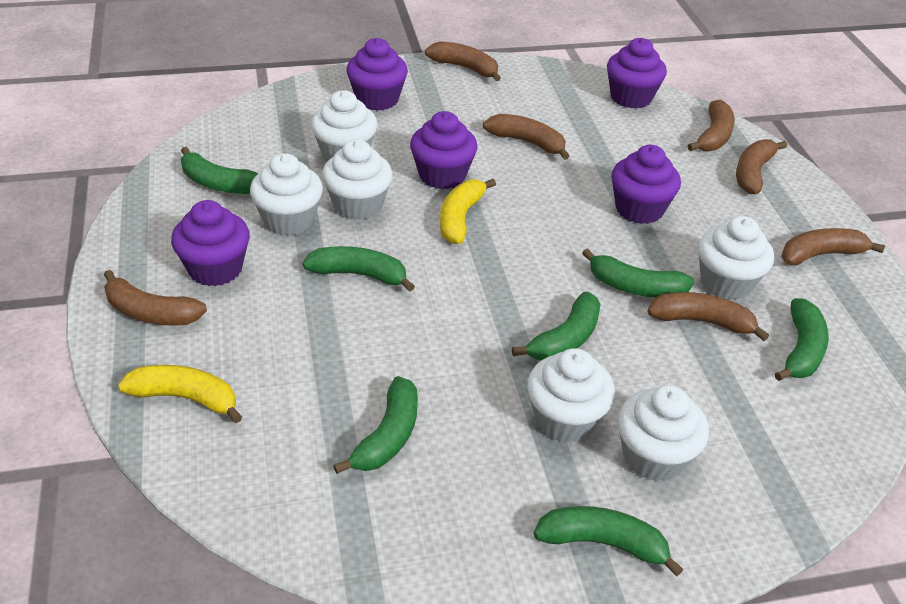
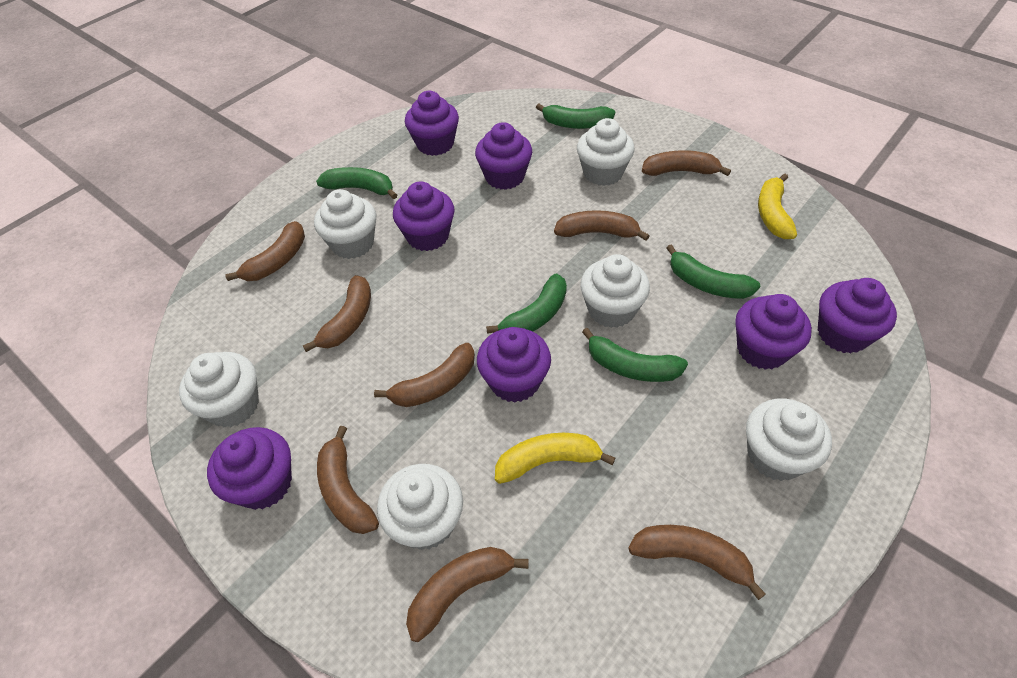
brown banana: 7 -> 8
green banana: 7 -> 5
purple cupcake: 5 -> 7

